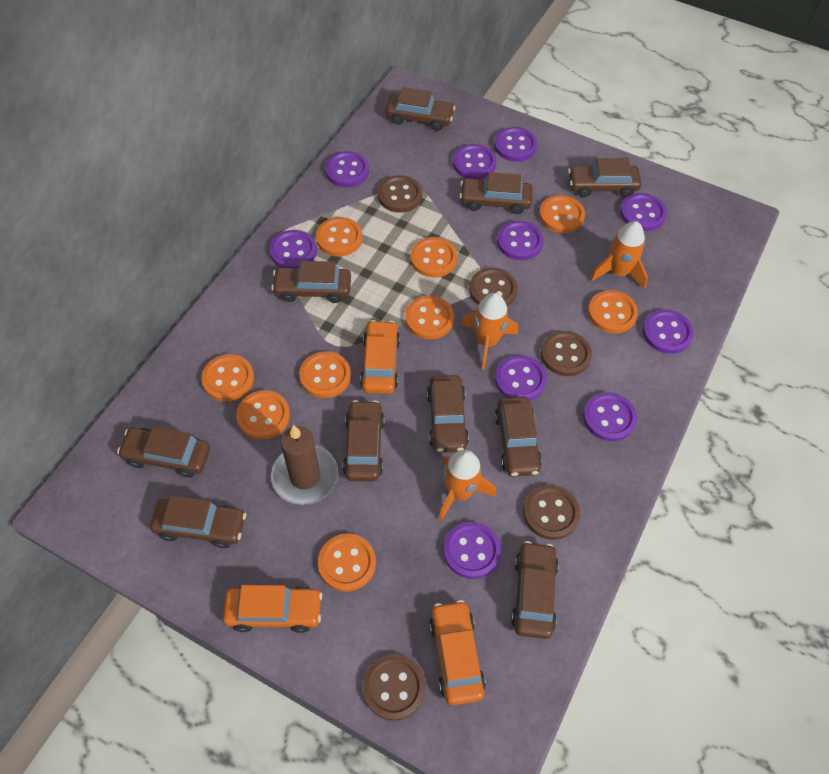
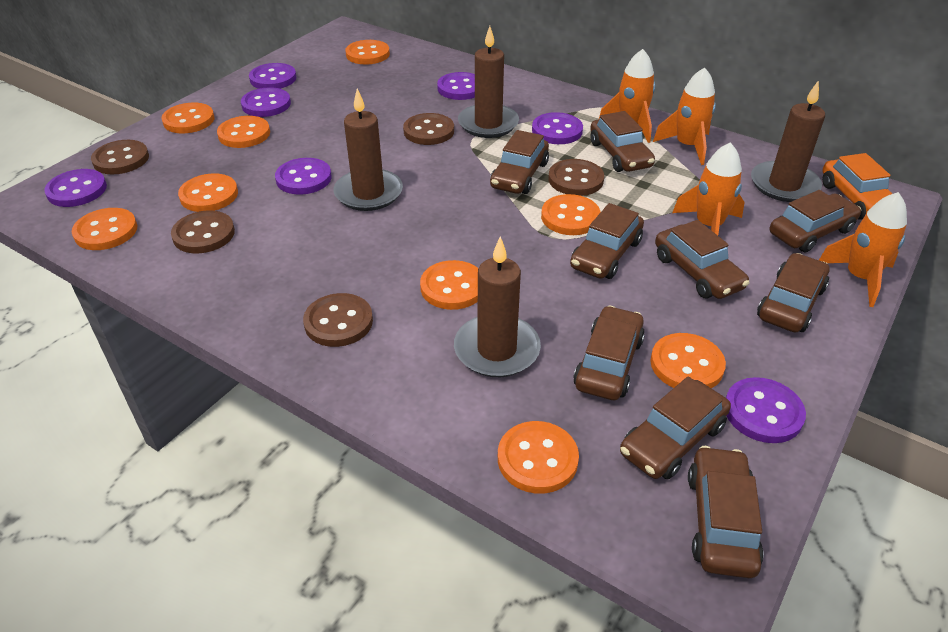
brown candle: 1 -> 4
brown car: 10 -> 9
orange car: 3 -> 1
orange rocket: 3 -> 4
purple button: 10 -> 7

